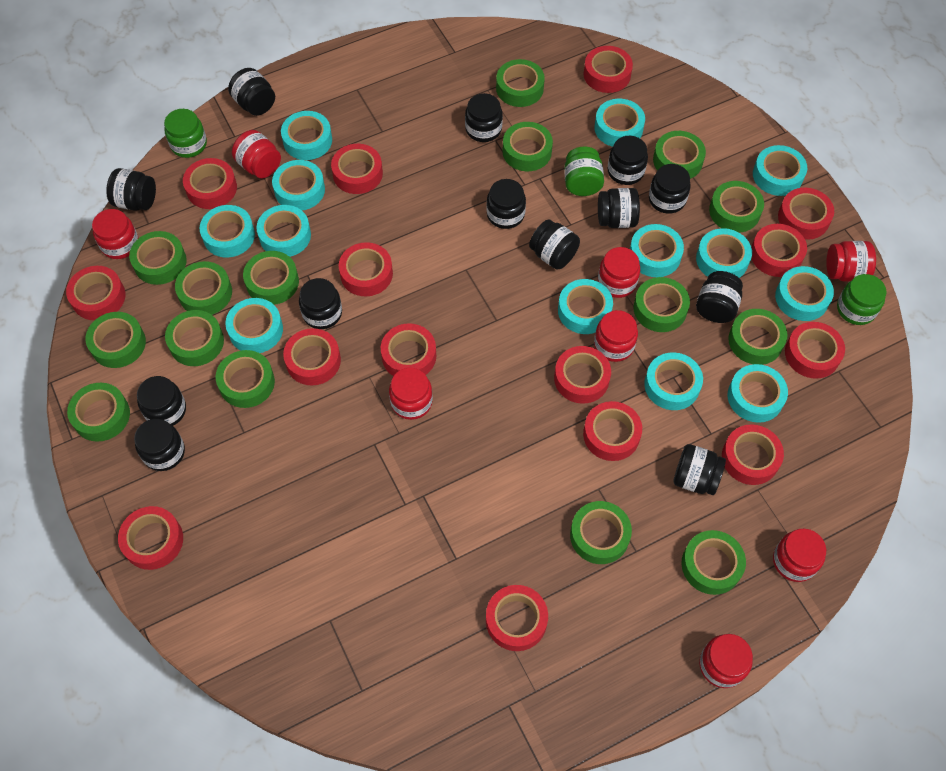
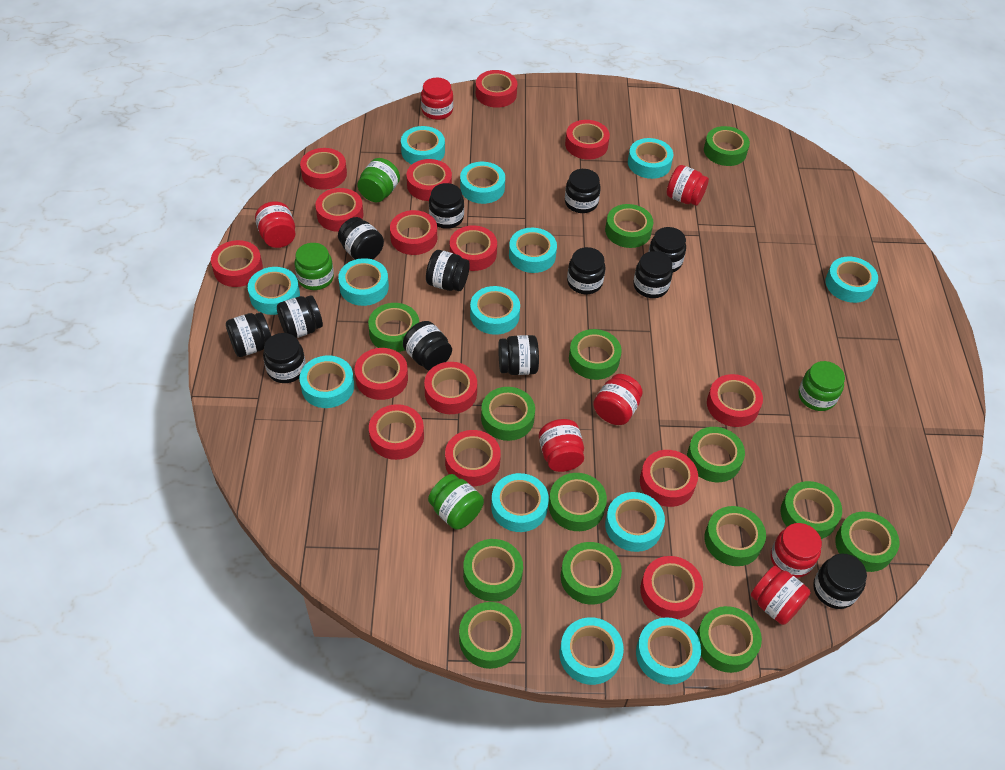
green jar: 3 -> 4
green tape: 15 -> 14
red jar: 8 -> 7

